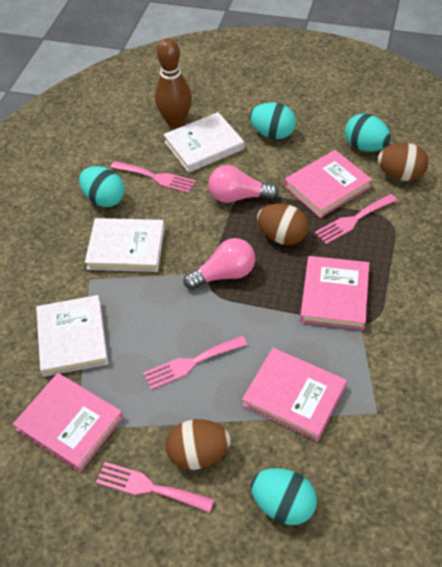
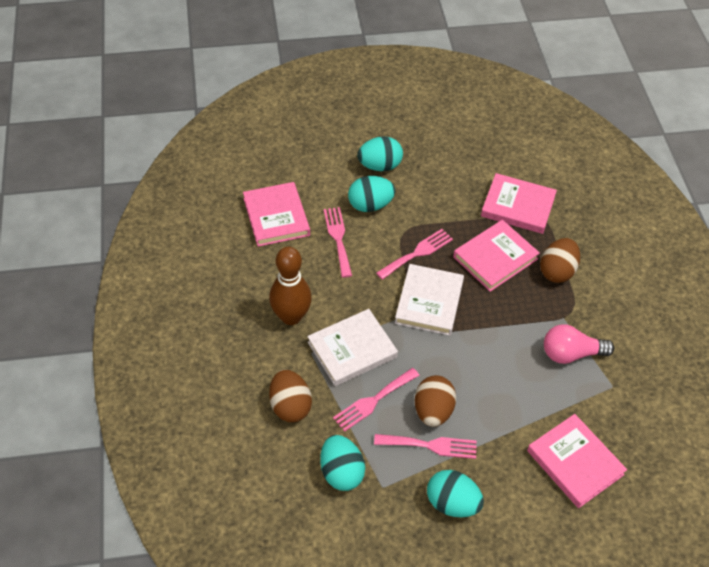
pink light bulb: 2 -> 1
white book: 3 -> 2

